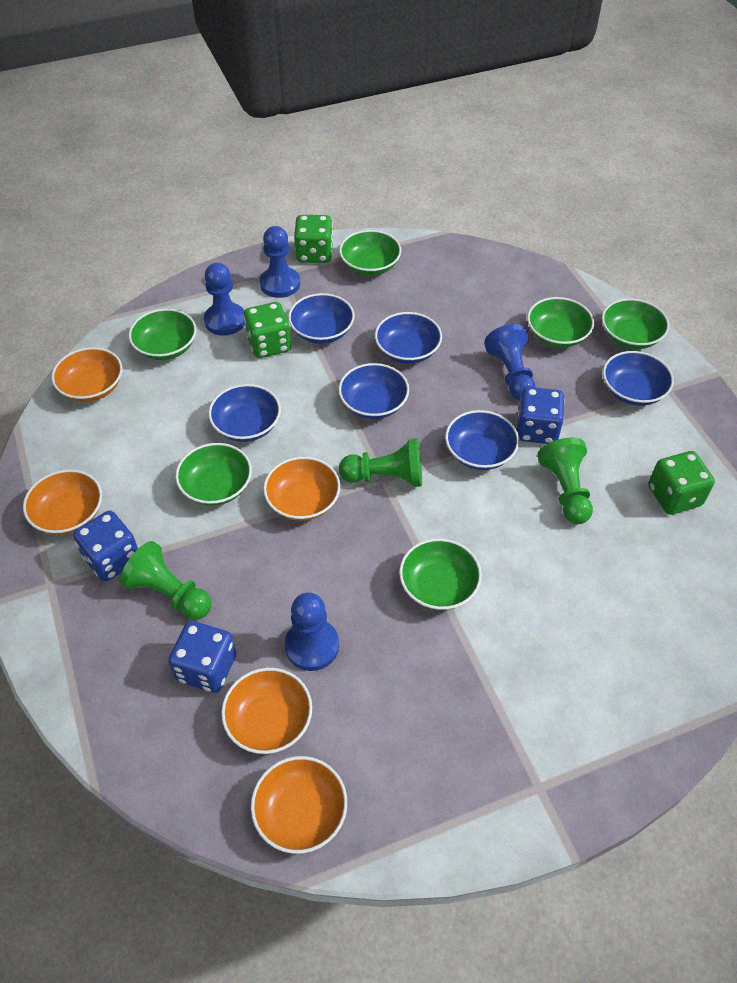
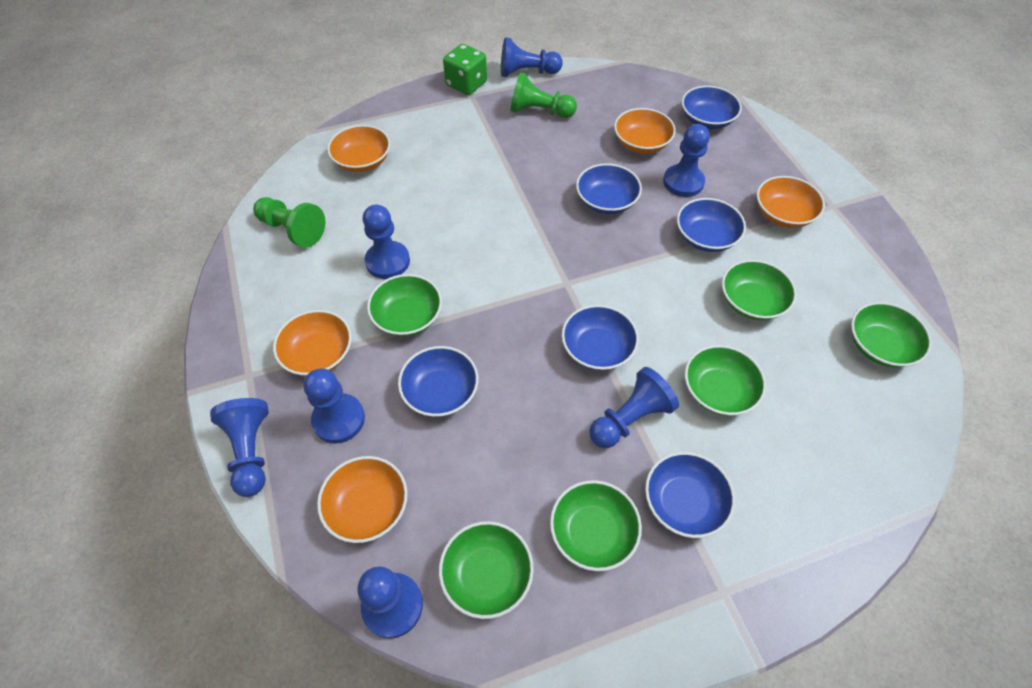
blue dice: 3 -> 0
blue pawn: 4 -> 7
green dice: 3 -> 1
green pawn: 3 -> 2

